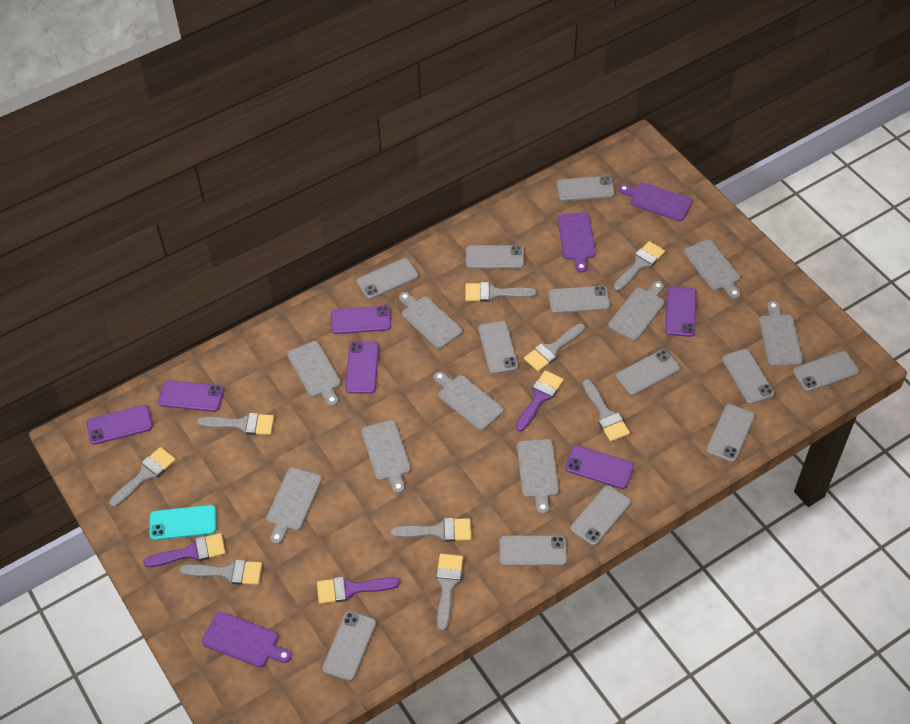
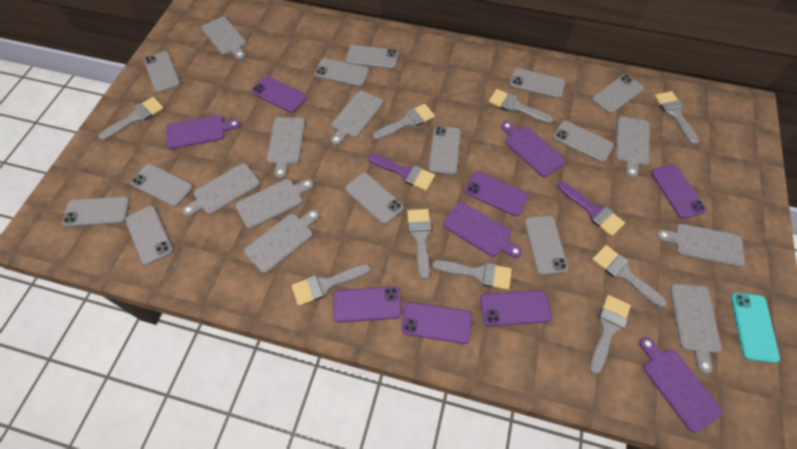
purple brush: 3 -> 2
purple cutting board: 3 -> 4

